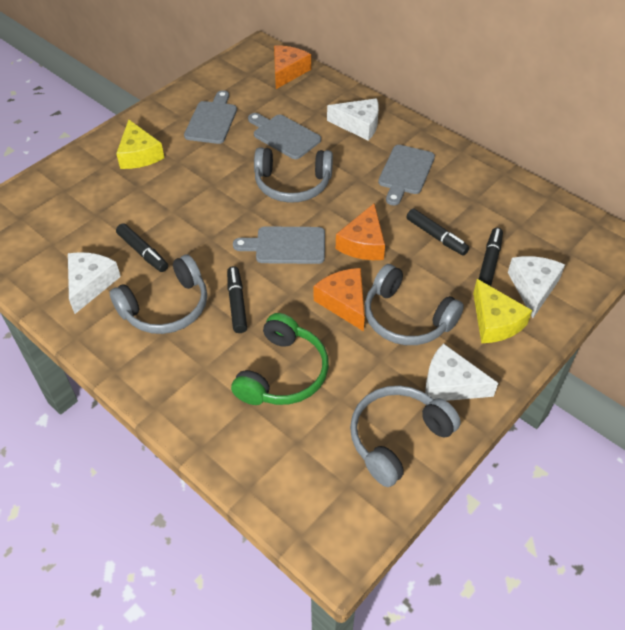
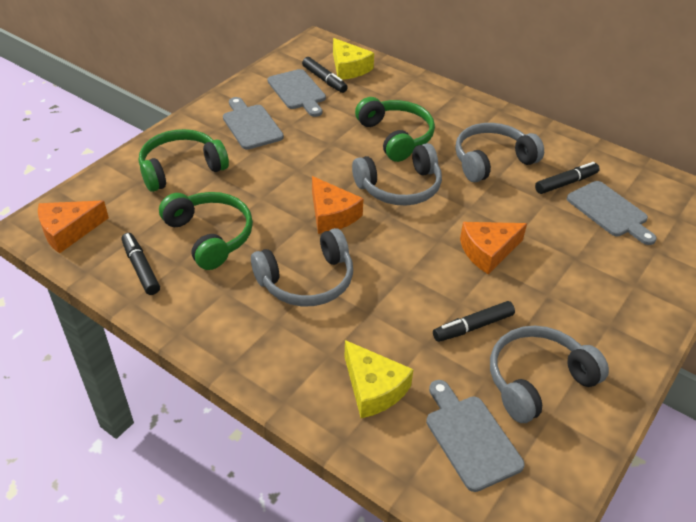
green headphones: 1 -> 3
white cheese: 4 -> 0

